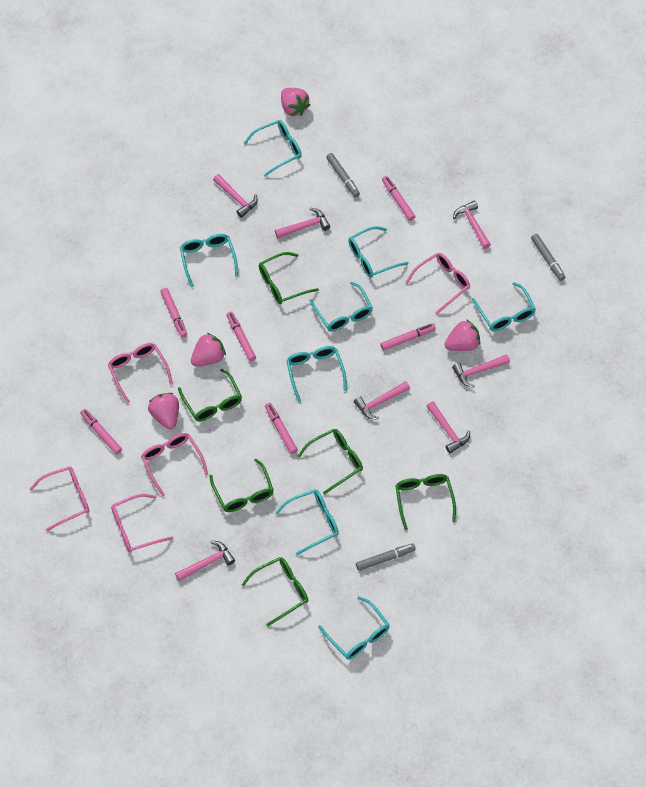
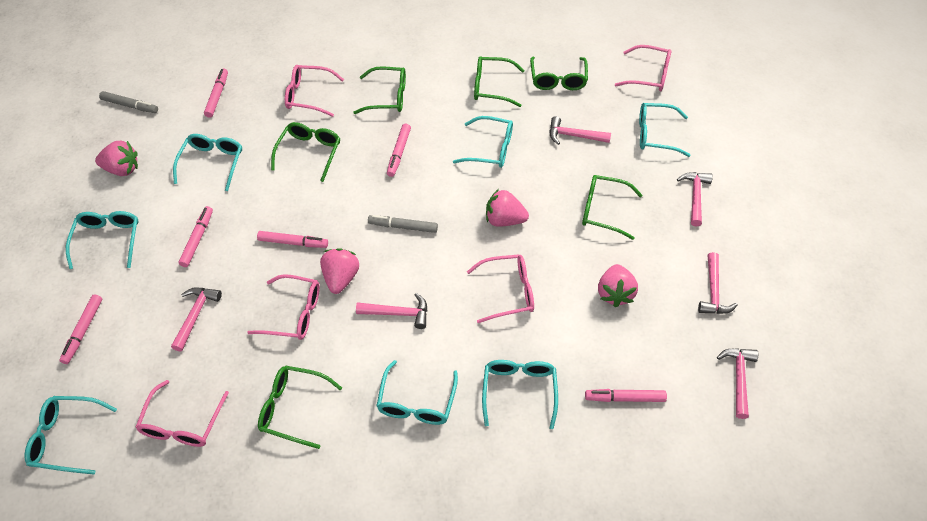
grey marker: 3 -> 2
pink hammer: 7 -> 6
turquoise glasses: 8 -> 7

